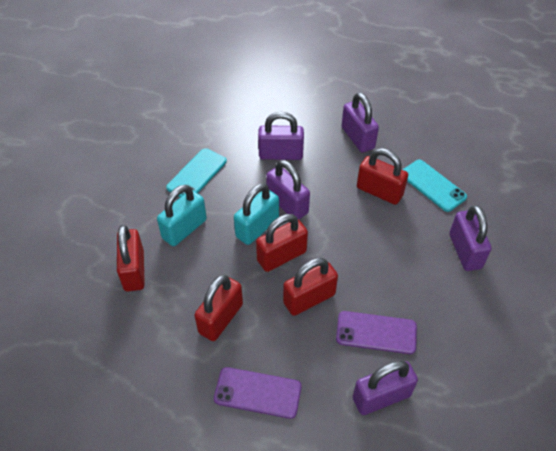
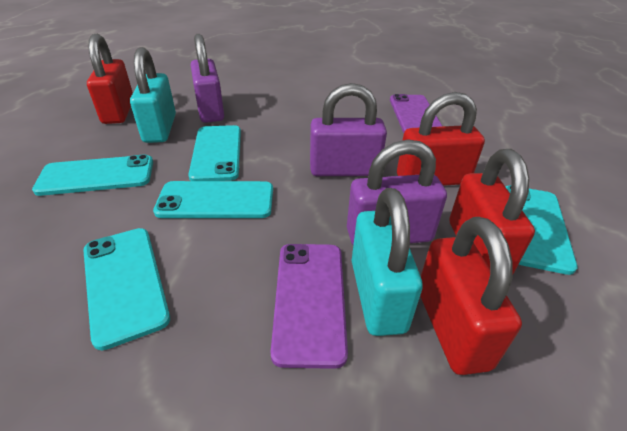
purple padlock: 5 -> 3
red padlock: 5 -> 4
turquoise phone: 2 -> 5

